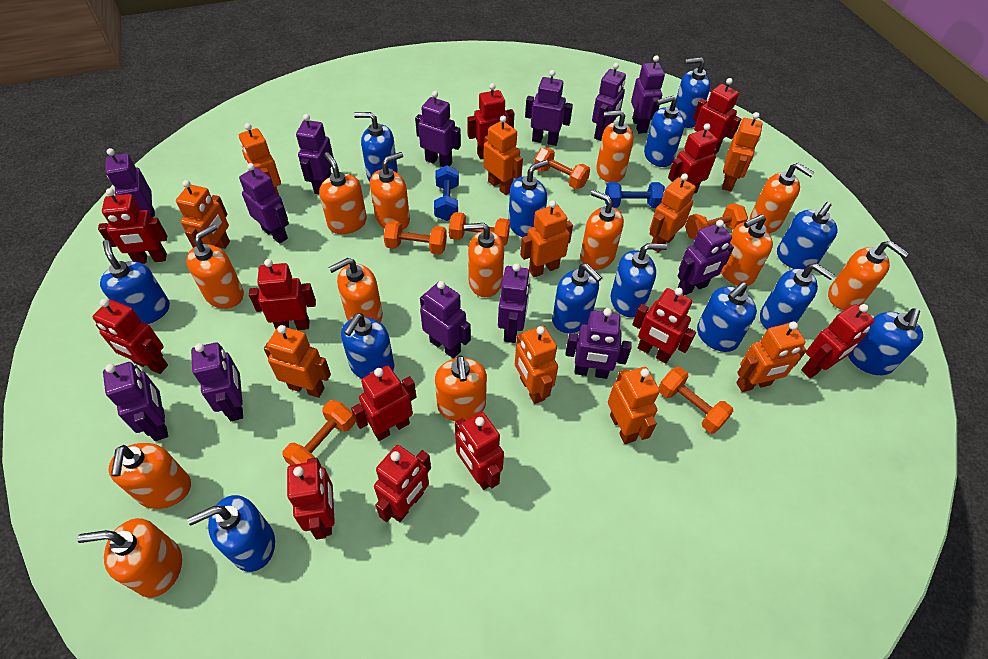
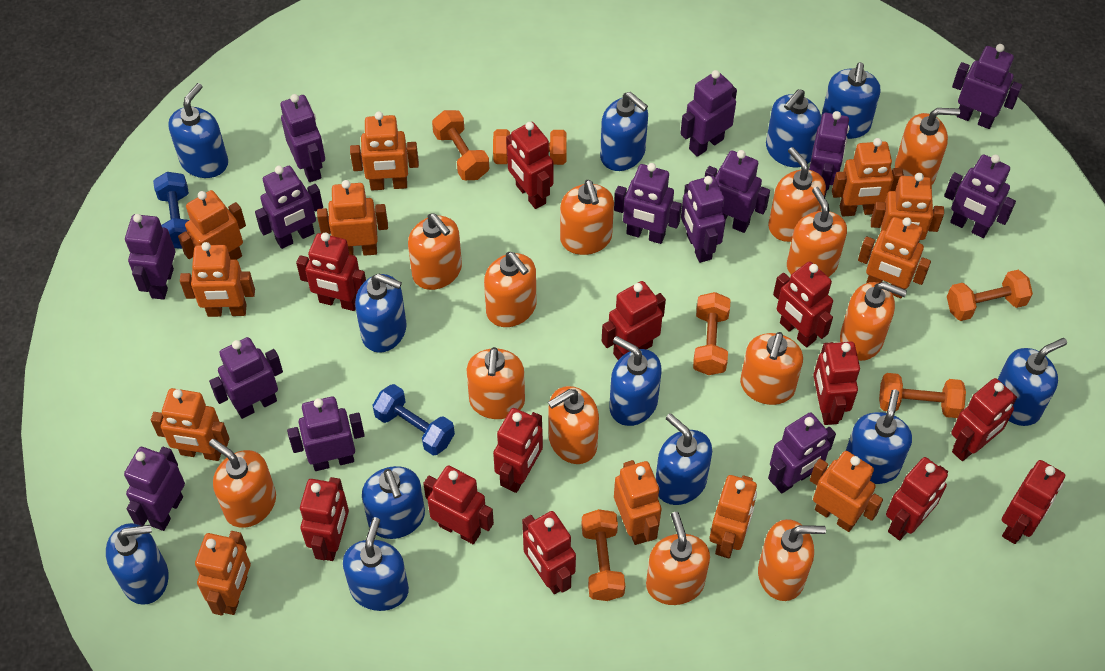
blue soap dispenser: 13 -> 12
orange robot: 10 -> 12
purple robot: 13 -> 14

